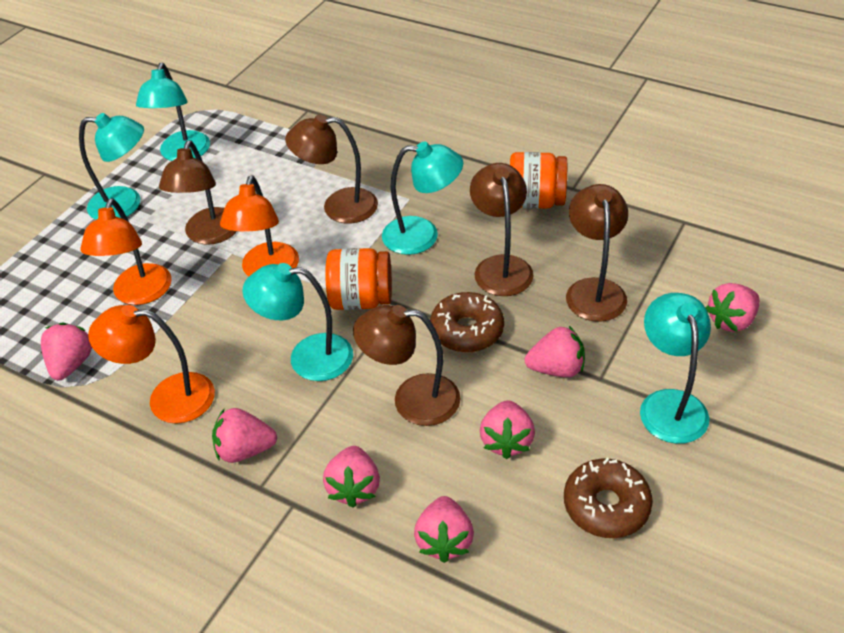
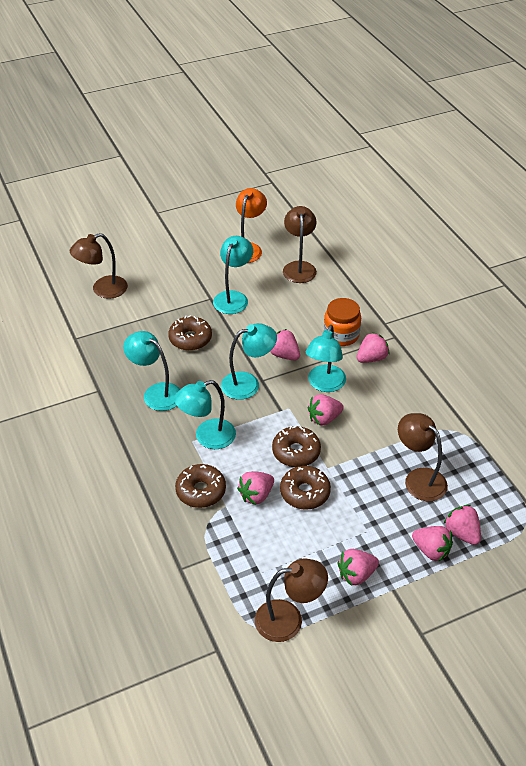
brown donut: 2 -> 4
brown lamp: 5 -> 4
orange jar: 2 -> 1
orange lamp: 3 -> 1

